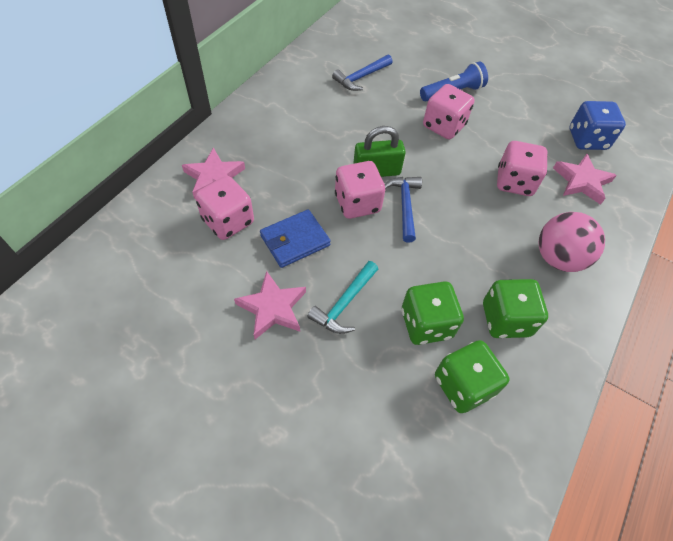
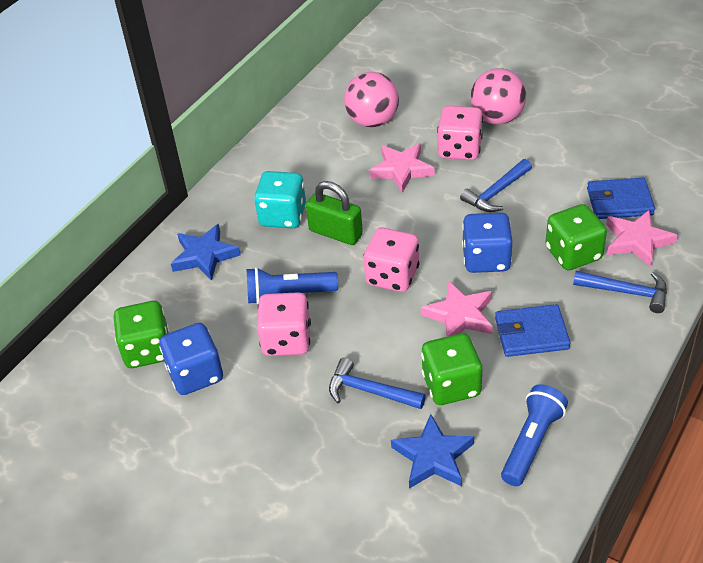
blue dice: 1 -> 2
blue flashlight: 1 -> 2
blue hammer: 2 -> 3
blue star: 0 -> 2
blue wallet: 1 -> 2
pink ball: 1 -> 2
pink dice: 4 -> 3
turquoise dice: 0 -> 1
turquoise hammer: 1 -> 0

